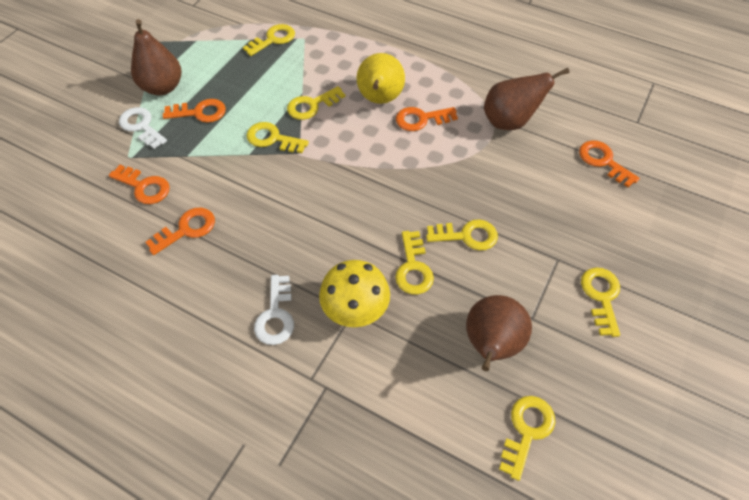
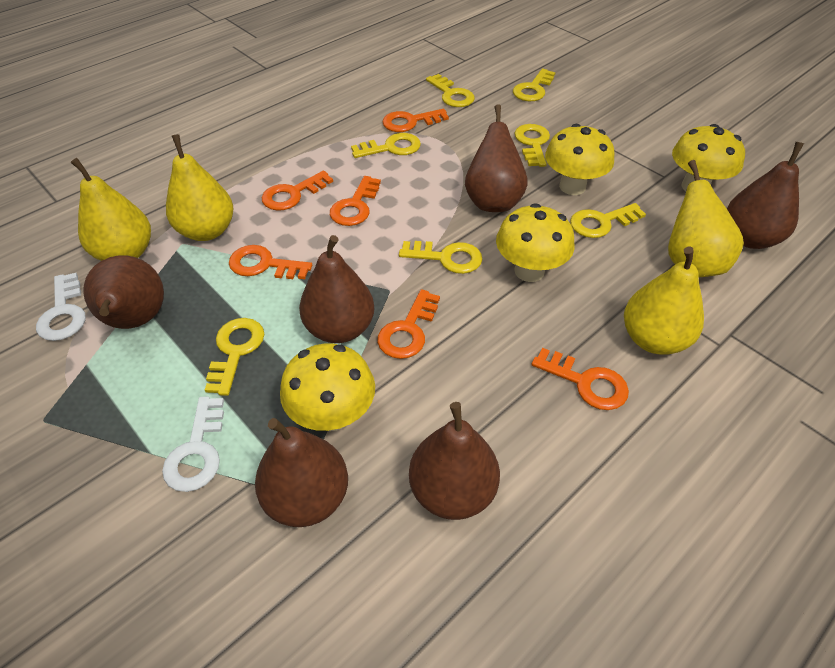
brown pear: 3 -> 6
orange key: 5 -> 6
yellow mushroom: 1 -> 4
yellow pear: 1 -> 4

